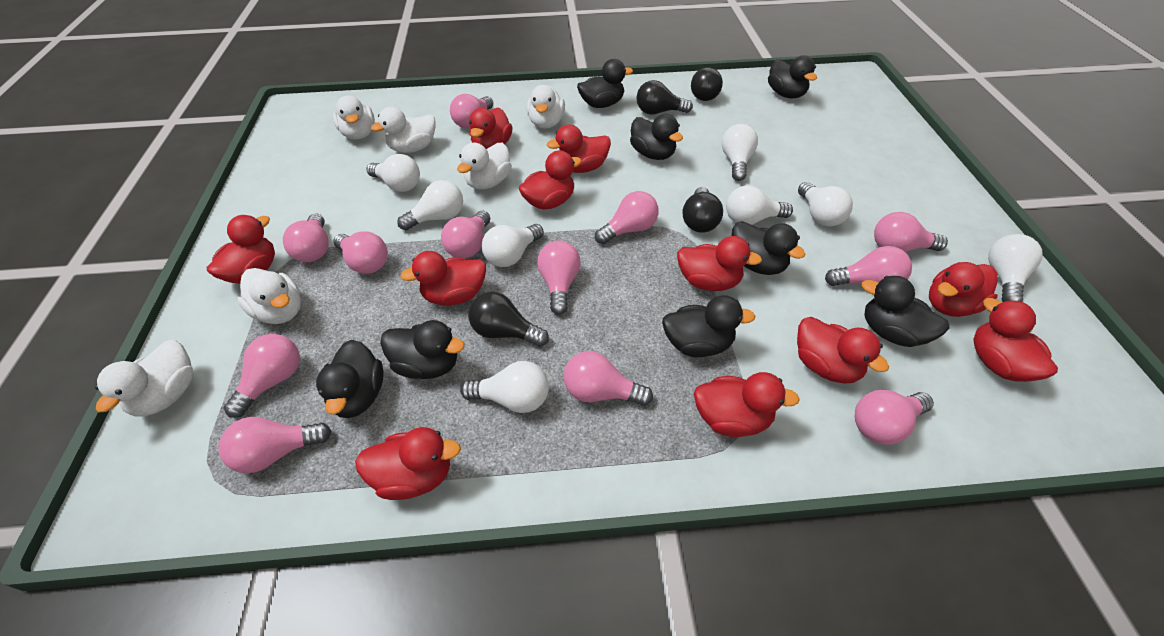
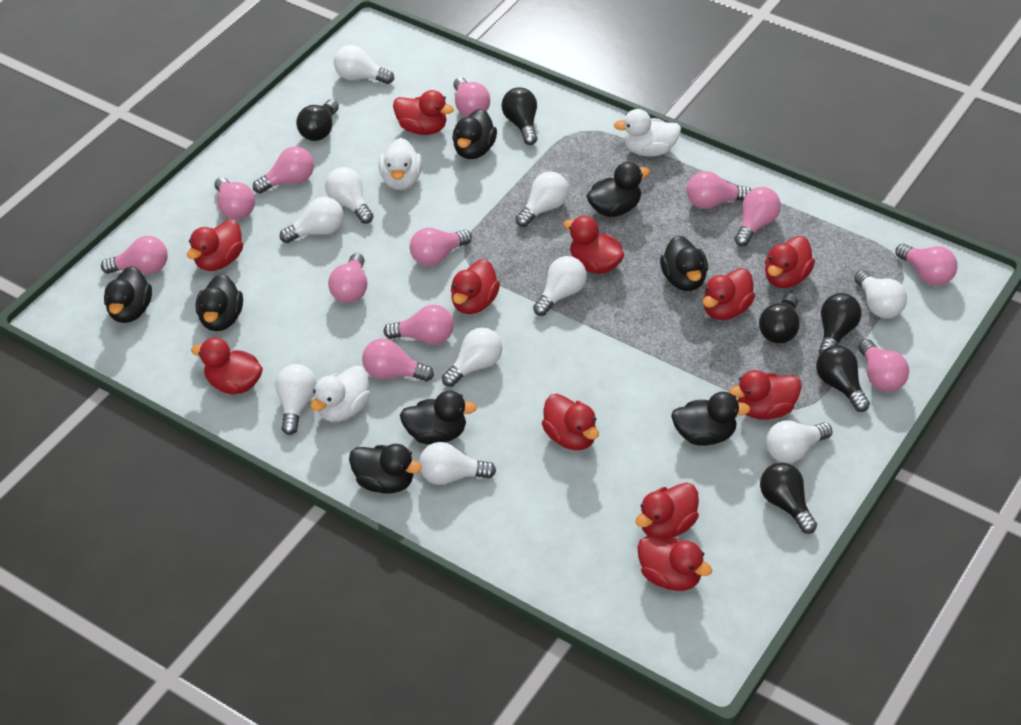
black light bulb: 4 -> 6
white duck: 6 -> 3
white light bulb: 8 -> 10

